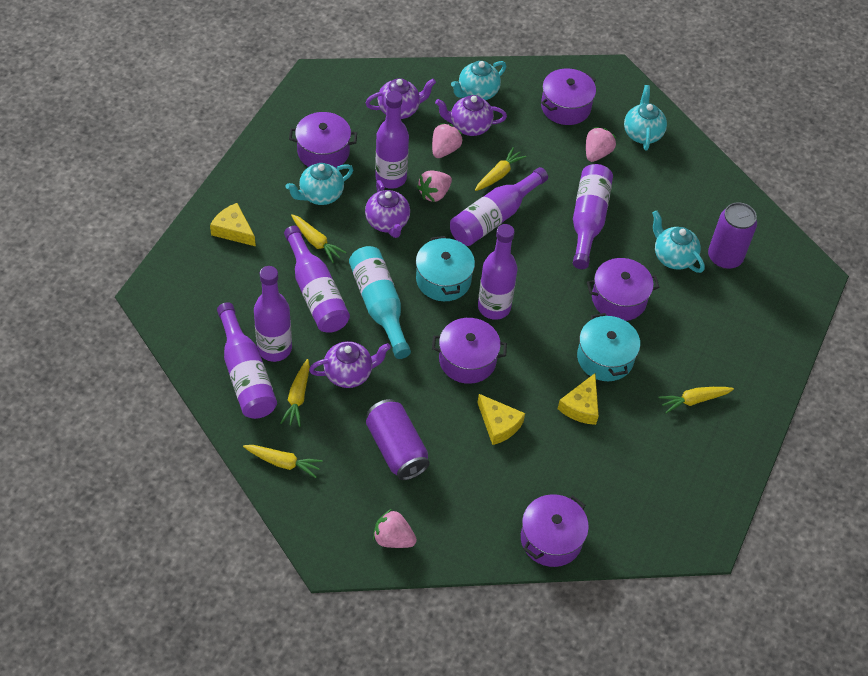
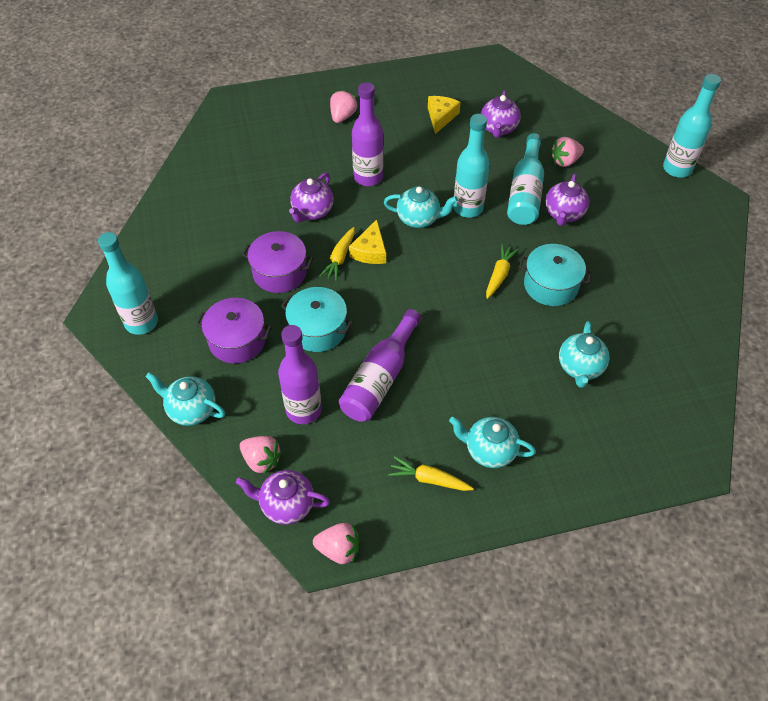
purple bottle: 7 -> 3
purple can: 2 -> 0
purple pot: 5 -> 2
turquoise bottle: 1 -> 4
yellow carrot: 5 -> 3
yellow cheese: 3 -> 2

